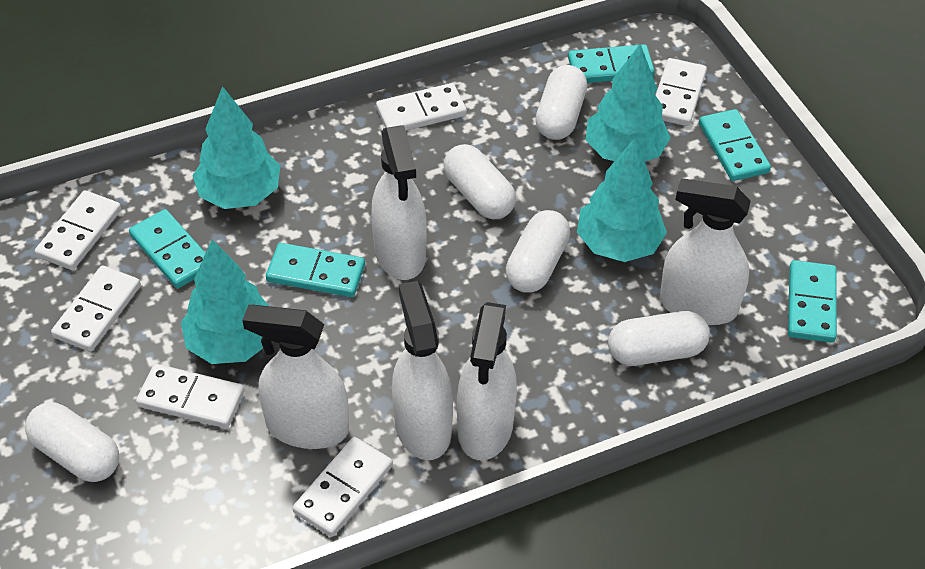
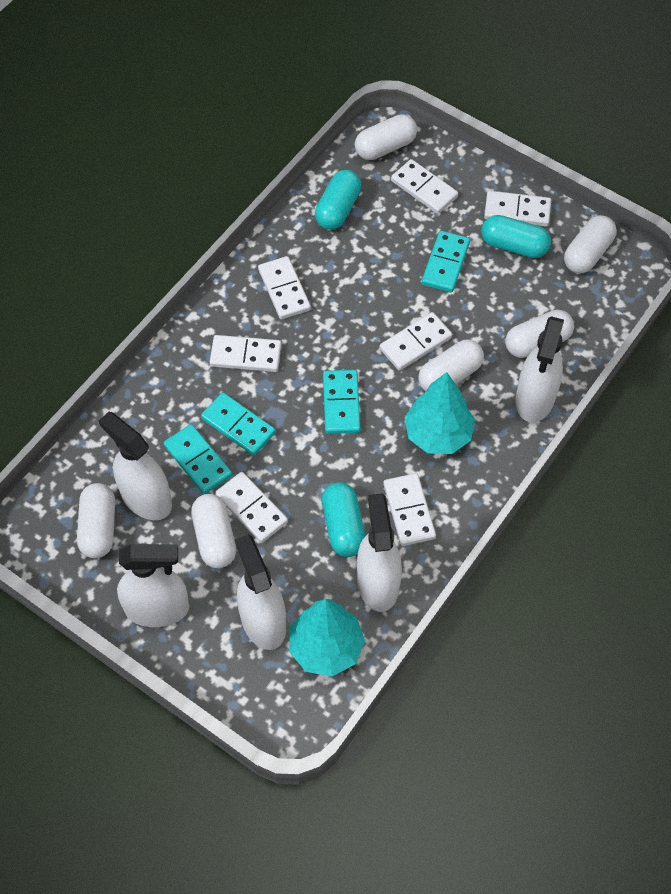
turquoise capsule: 0 -> 3
turquoise domino: 5 -> 4
turquoise tree: 4 -> 2
white capsule: 5 -> 6
white domino: 6 -> 7

